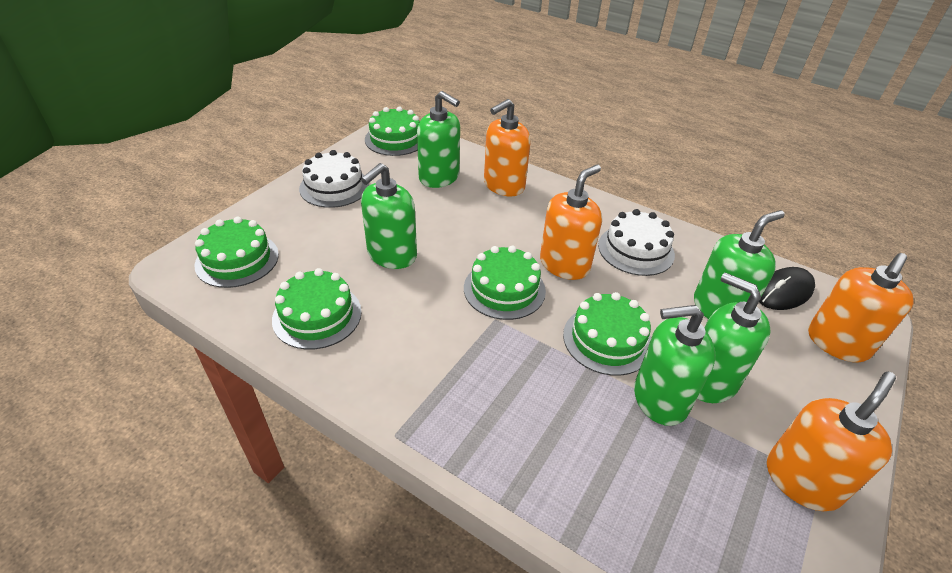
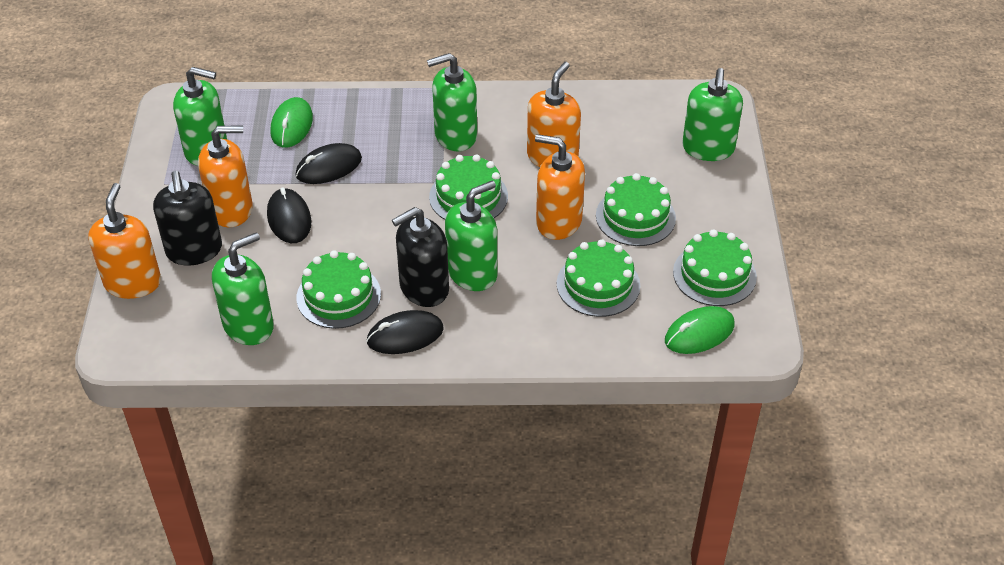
black mouse: 1 -> 3
black soap dispenser: 0 -> 2
green mouse: 0 -> 2
white cake: 2 -> 0

